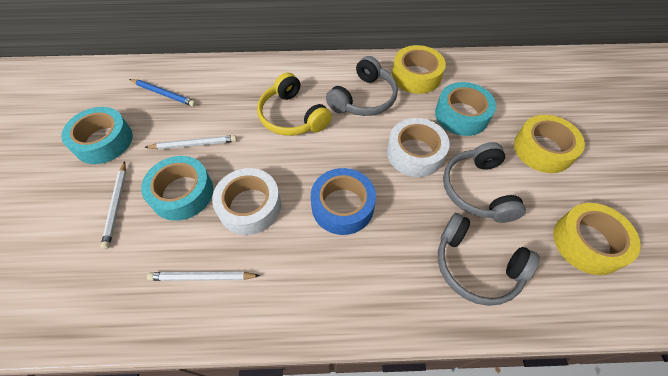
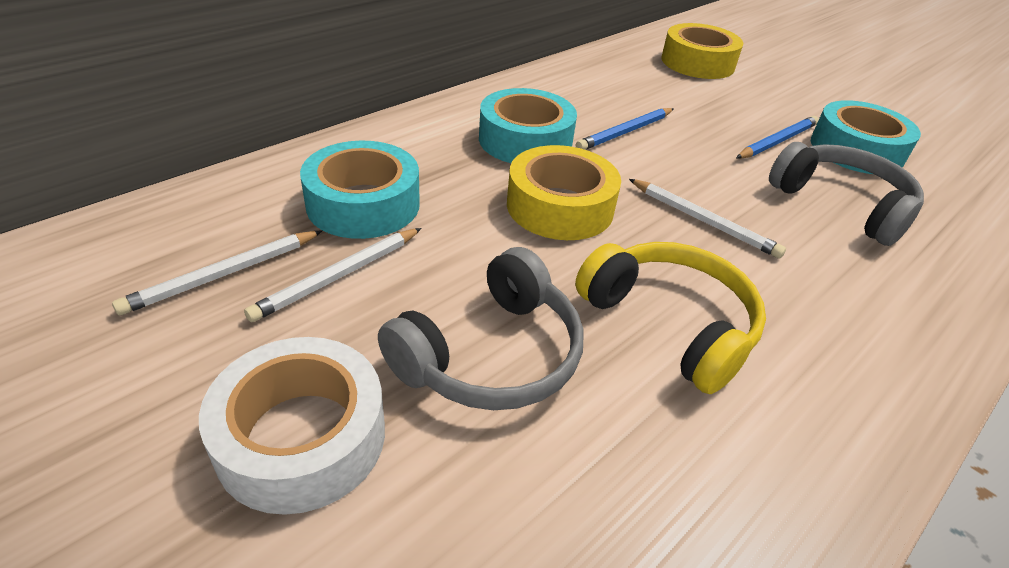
blue pencil: 1 -> 2
blue tape: 1 -> 0
grey headphones: 3 -> 2
white tape: 2 -> 1
yellow tape: 3 -> 2

